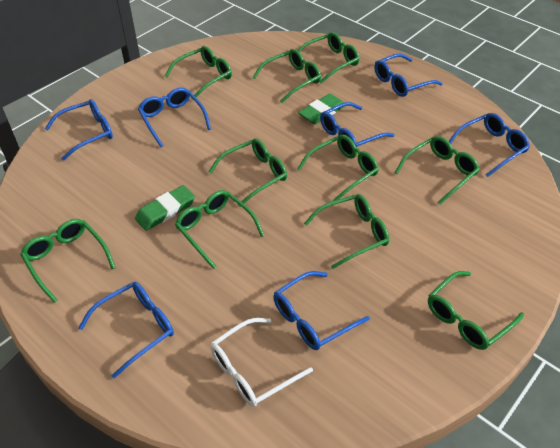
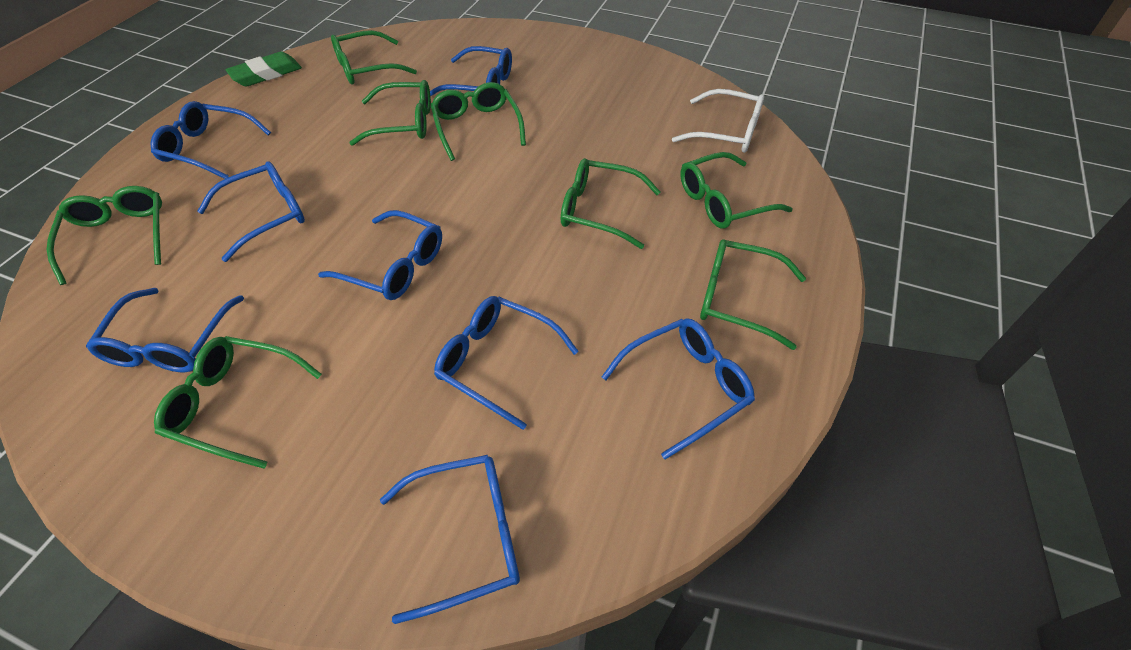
blue glasses: 7 -> 8
green eraser: 2 -> 1
green glasses: 10 -> 8

